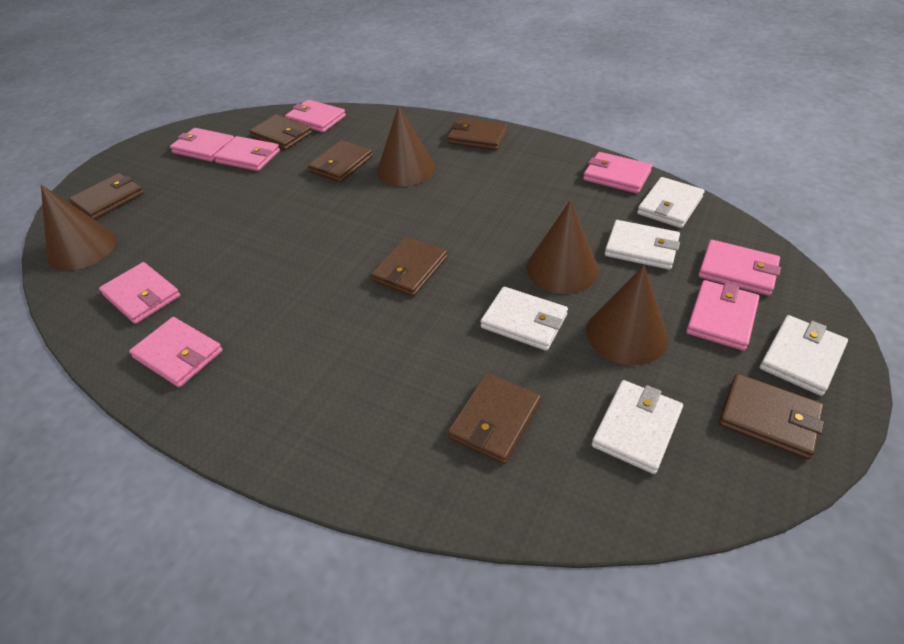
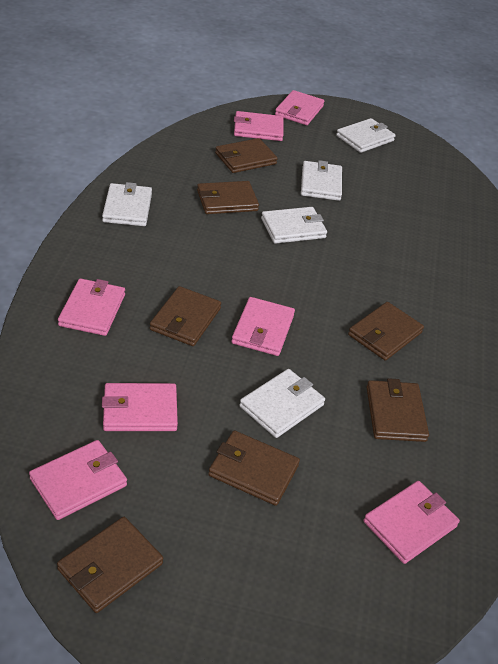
brown cone: 4 -> 0
pink wallet: 8 -> 7

